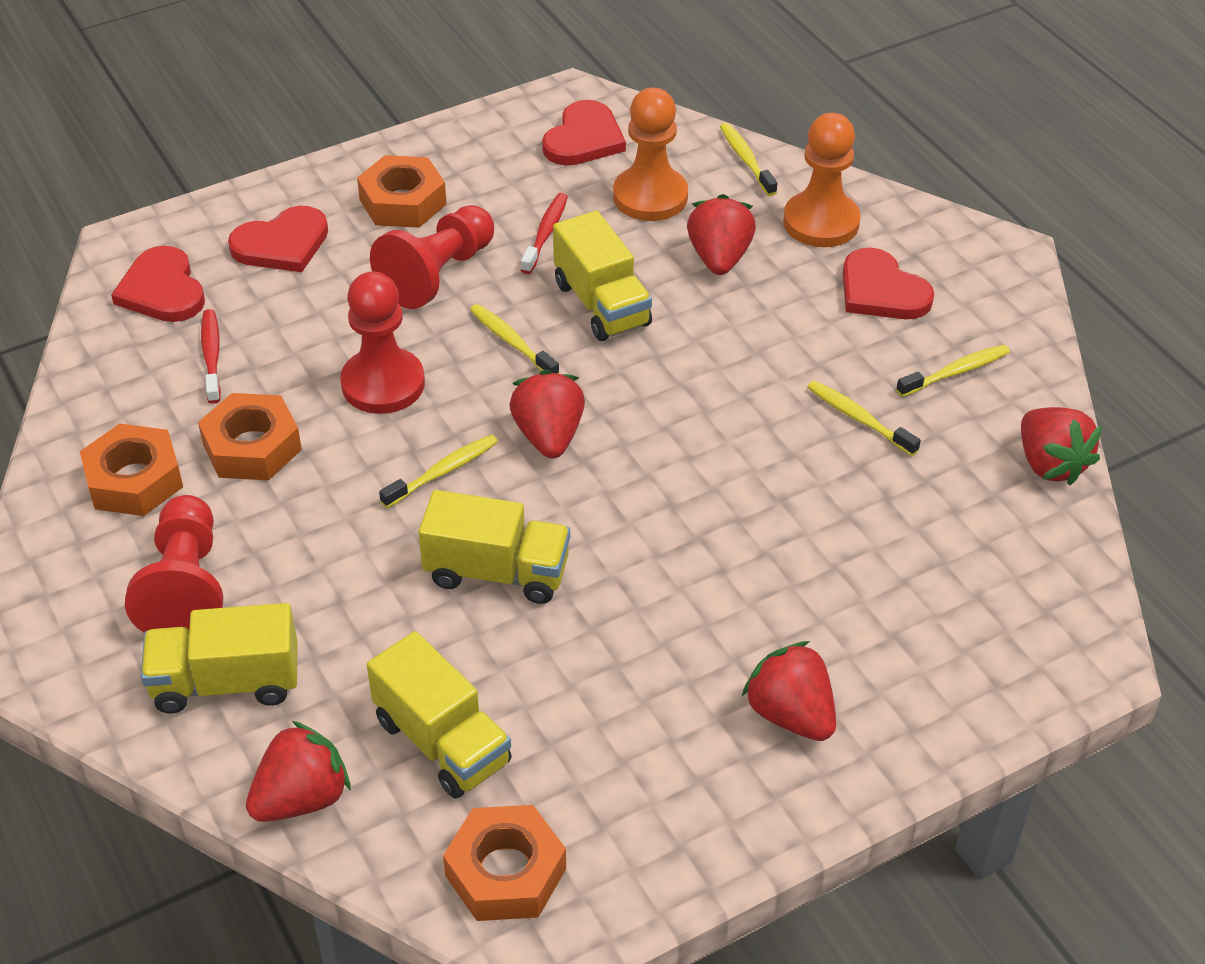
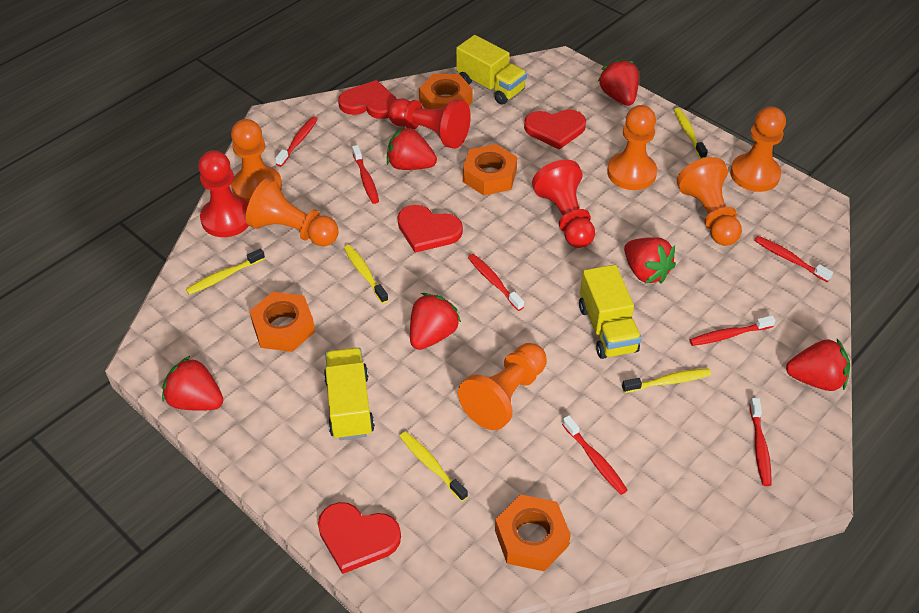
orange pawn: 2 -> 6
red strawberry: 5 -> 6
red toothbrush: 2 -> 7
yellow truck: 4 -> 3

